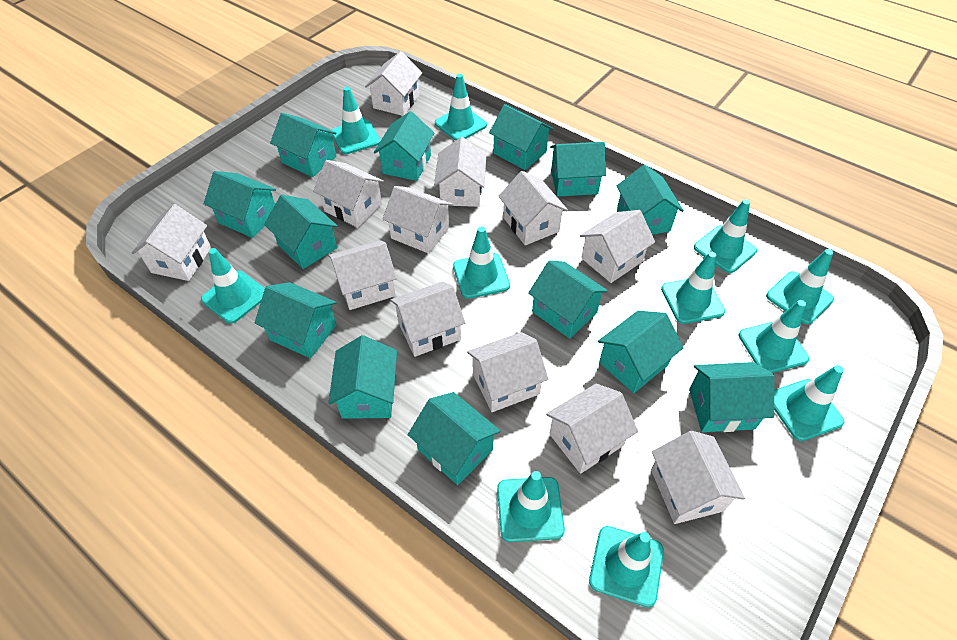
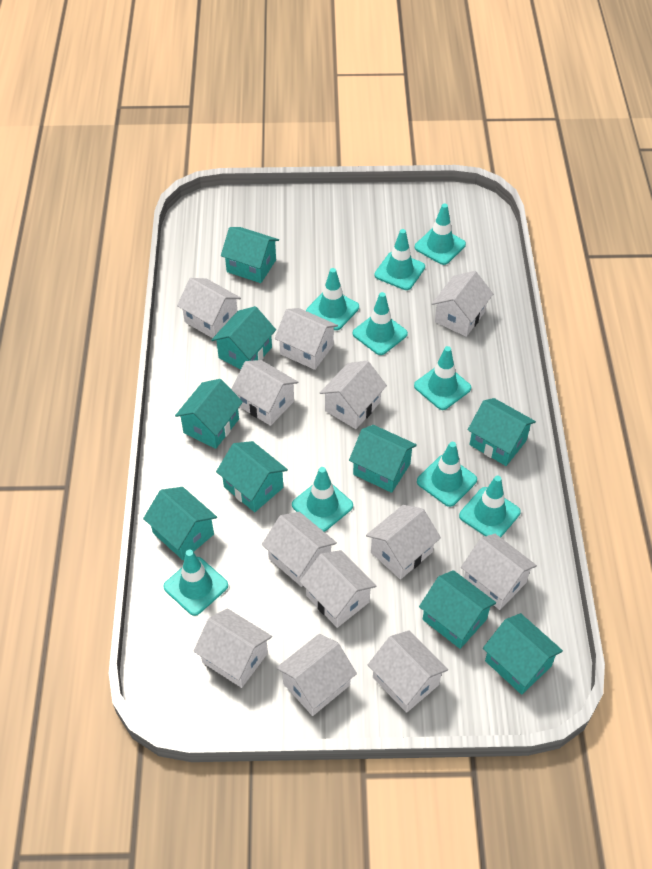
turquoise house: 13 -> 9
turquoise traffic cone: 11 -> 9

